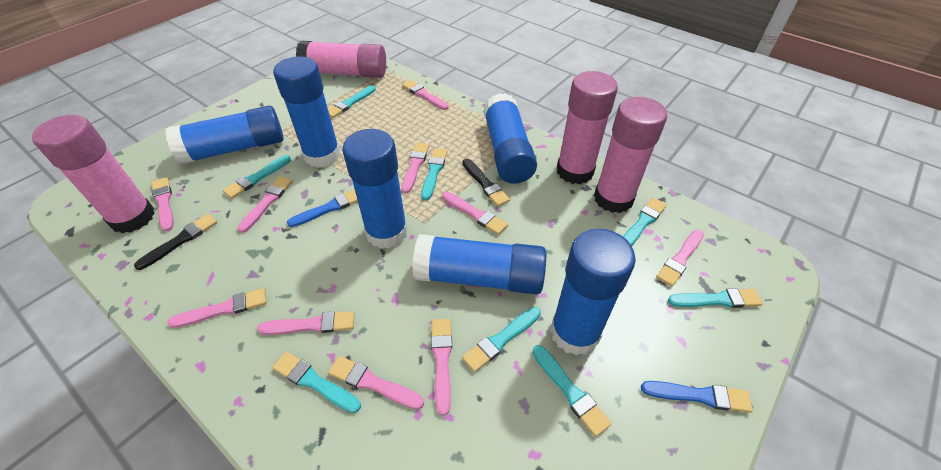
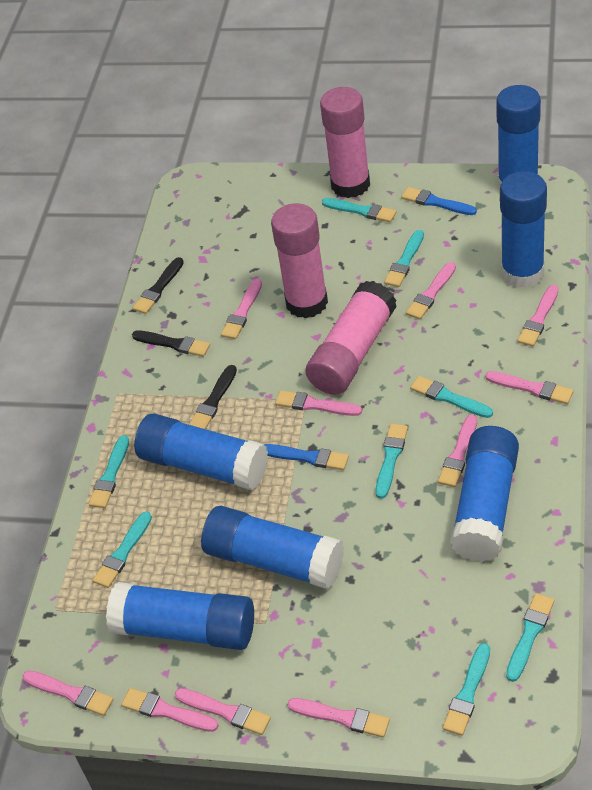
black brush: 2 -> 3
pink glue stick: 4 -> 3

